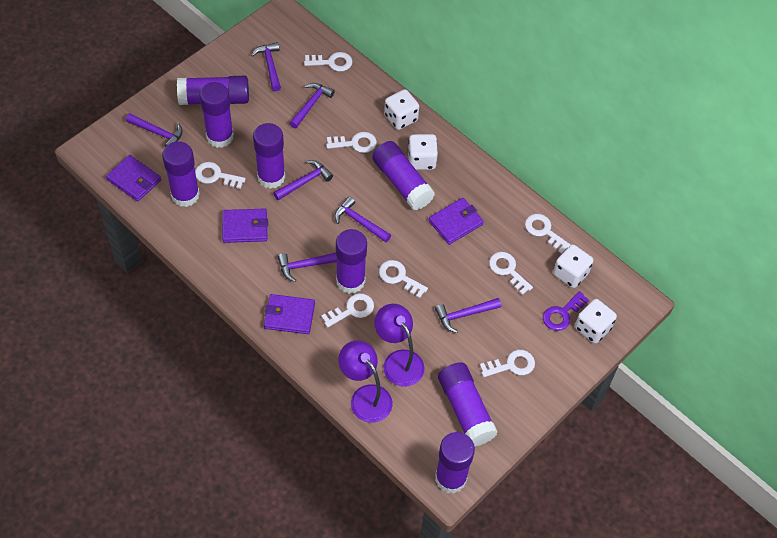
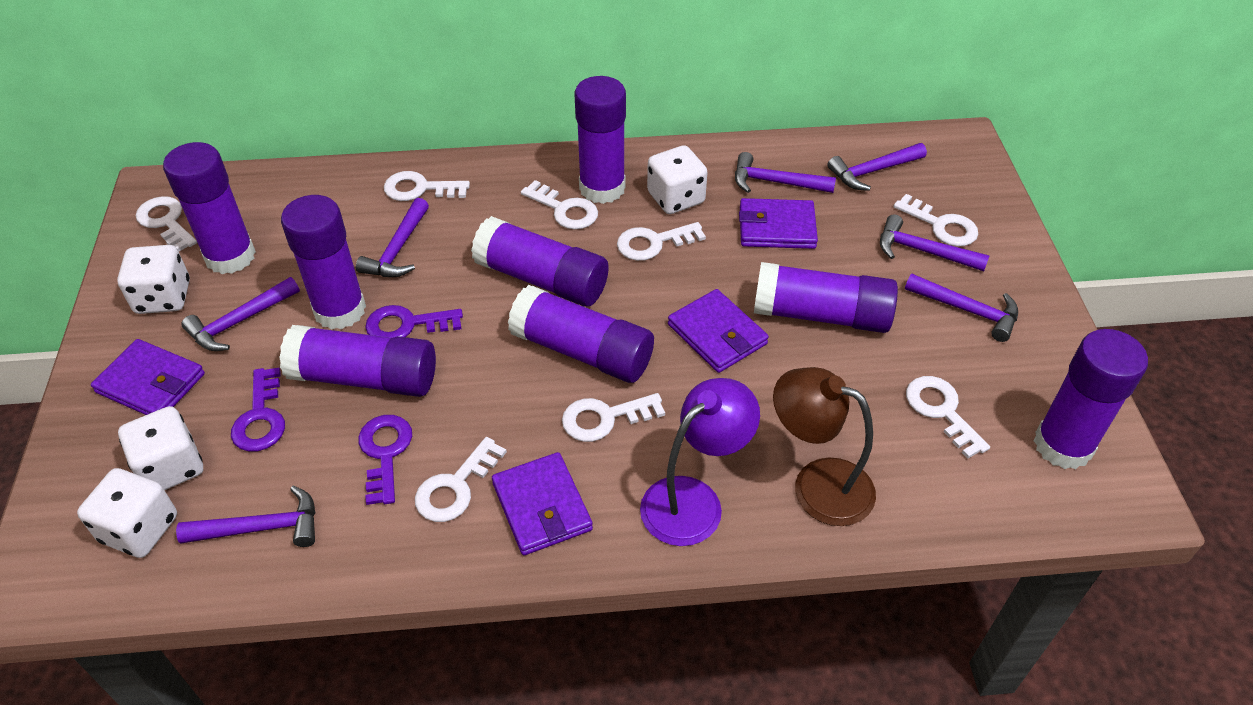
brown lamp: 0 -> 1
purple key: 1 -> 3
purple lamp: 2 -> 1

